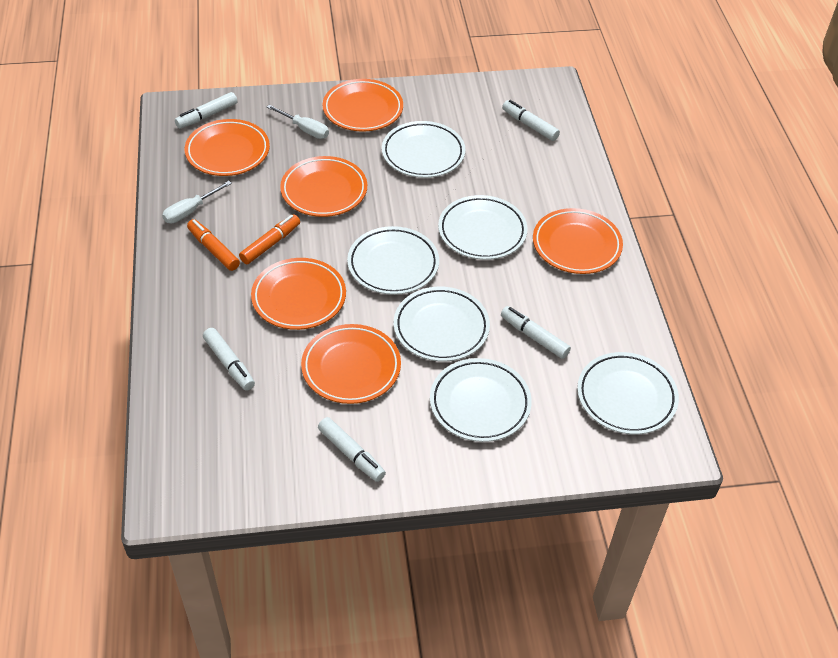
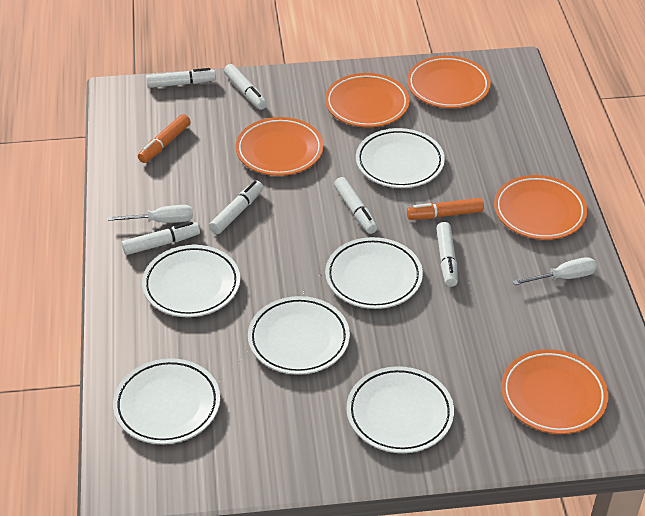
orange plate: 6 -> 5
white marker: 5 -> 6

